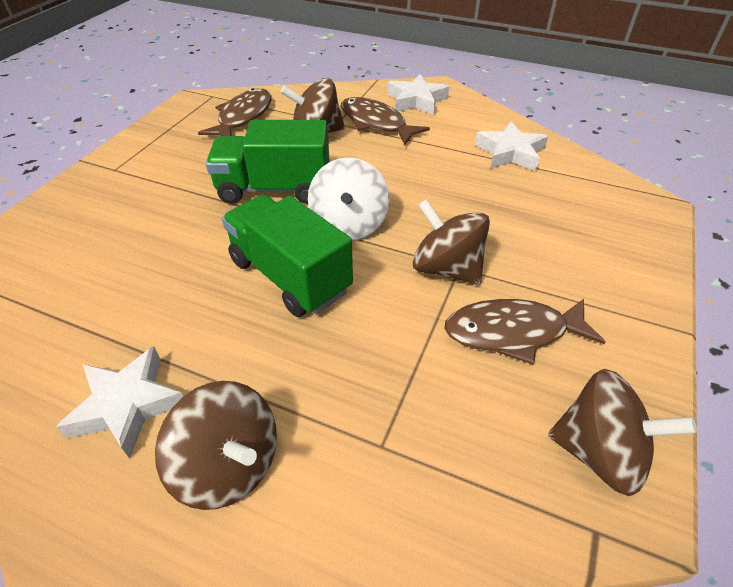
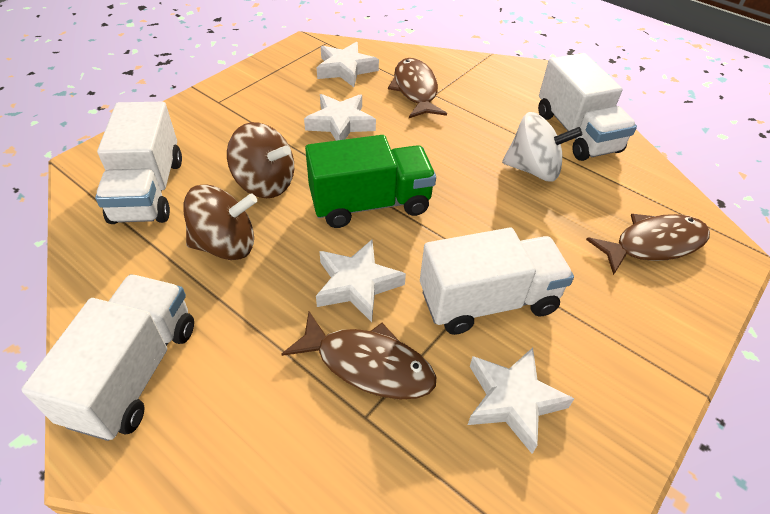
brown spinning top: 4 -> 2
green truck: 2 -> 1
white star: 3 -> 4
white truck: 0 -> 4

